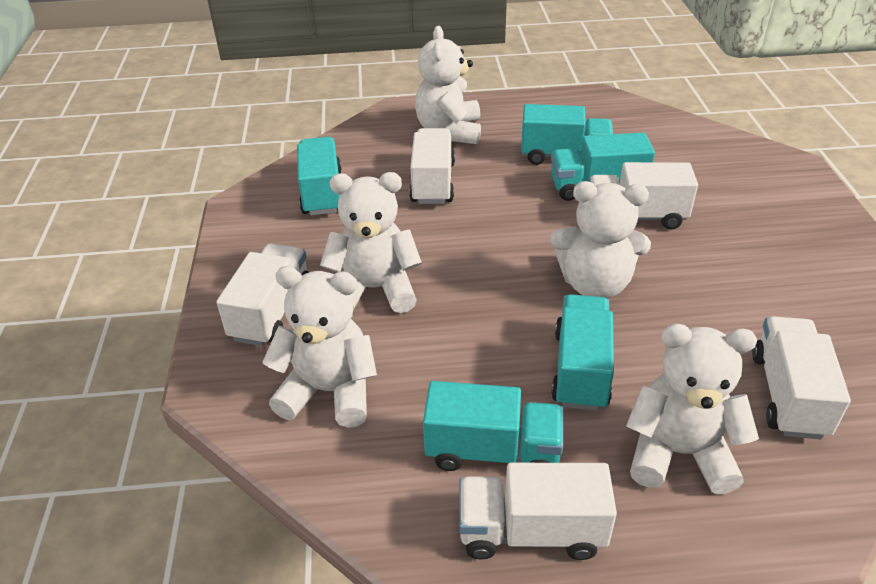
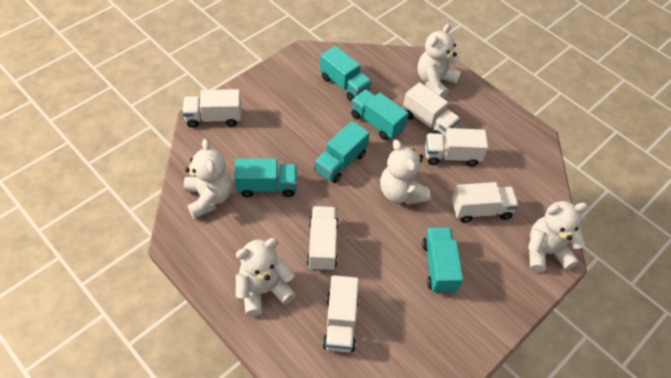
white truck: 5 -> 6

